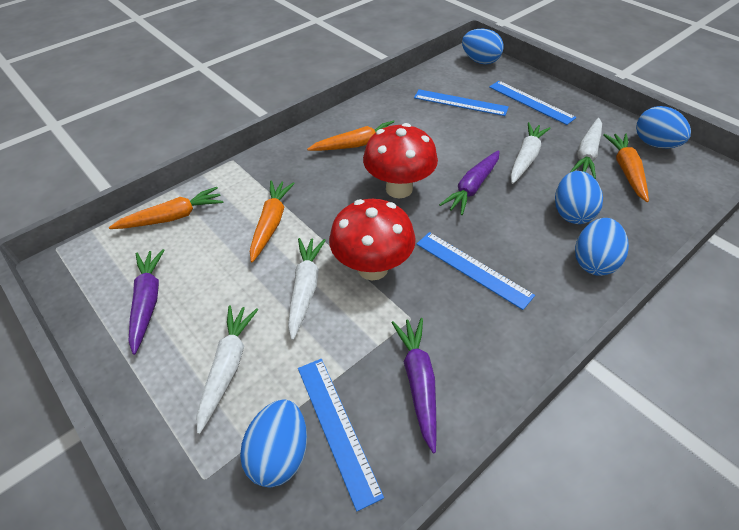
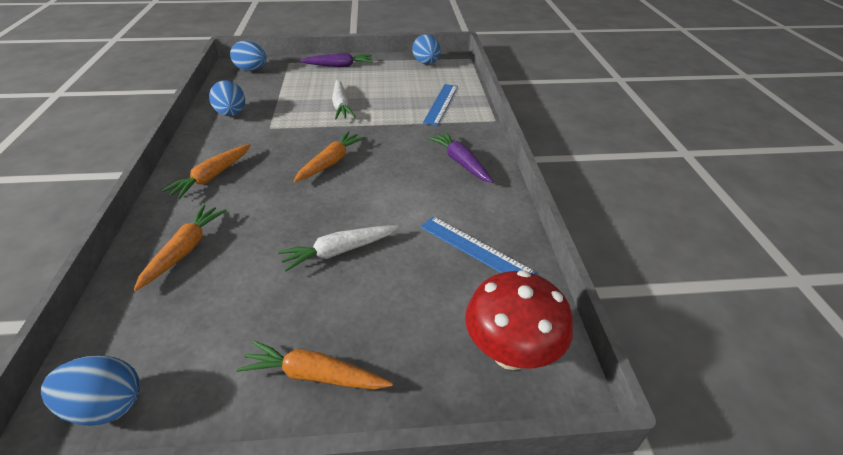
blue egg: 5 -> 4
blue ruler: 4 -> 2
purple carrot: 3 -> 2
red mushroom: 2 -> 1
white carrot: 4 -> 2

